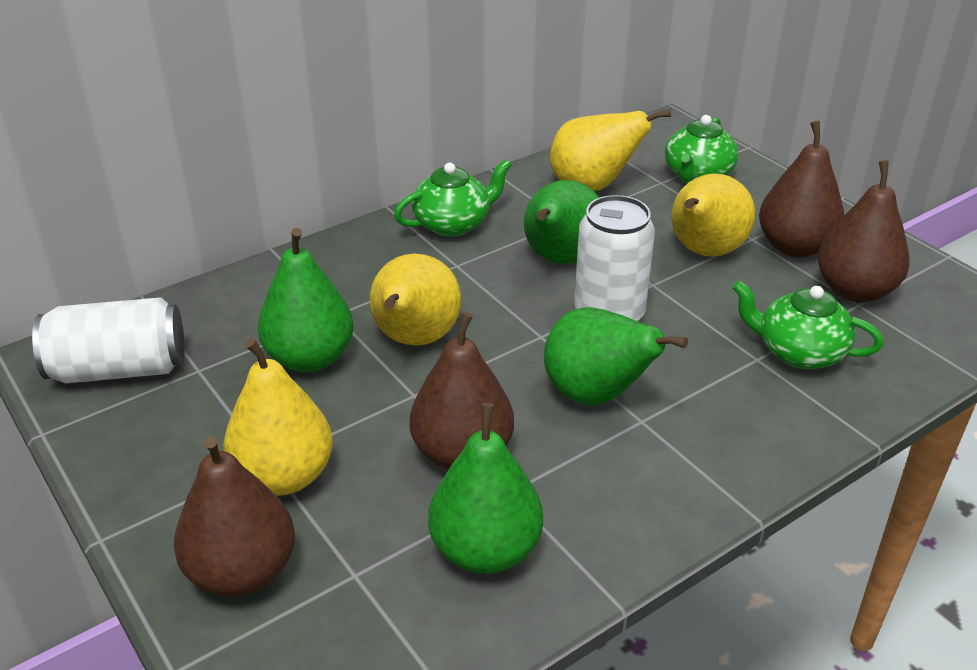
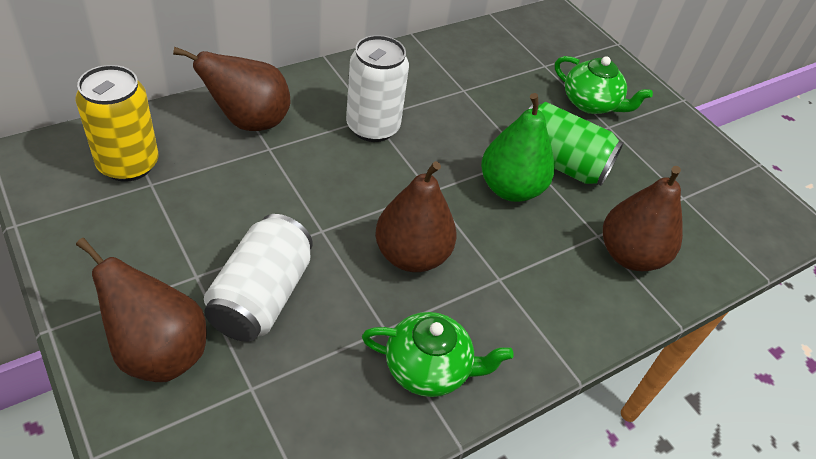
green can: 0 -> 1
green pear: 4 -> 1
green teapot: 3 -> 2
yellow can: 0 -> 1
yellow pear: 4 -> 0

